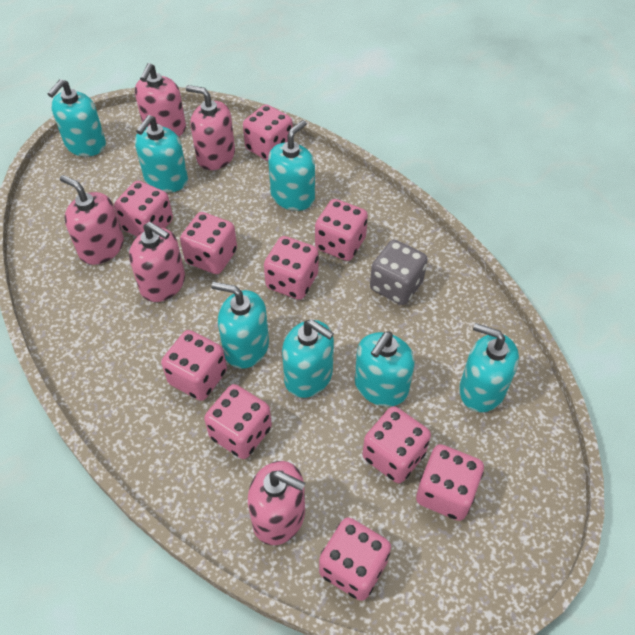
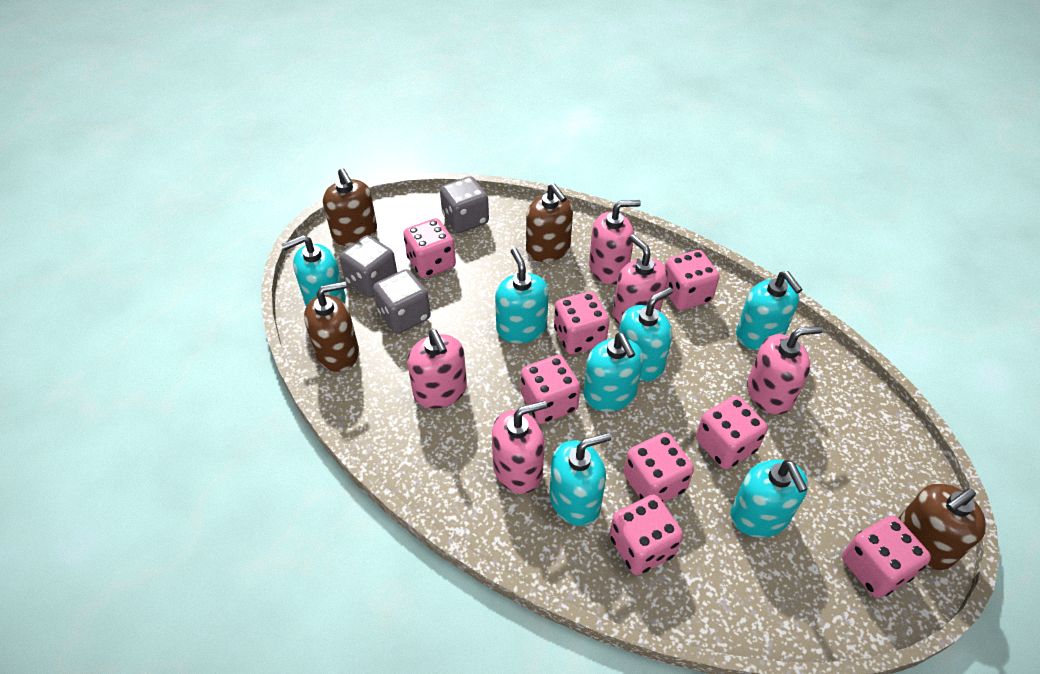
brown soap dispenser: 0 -> 4
grey dice: 1 -> 3
pink dice: 10 -> 8

